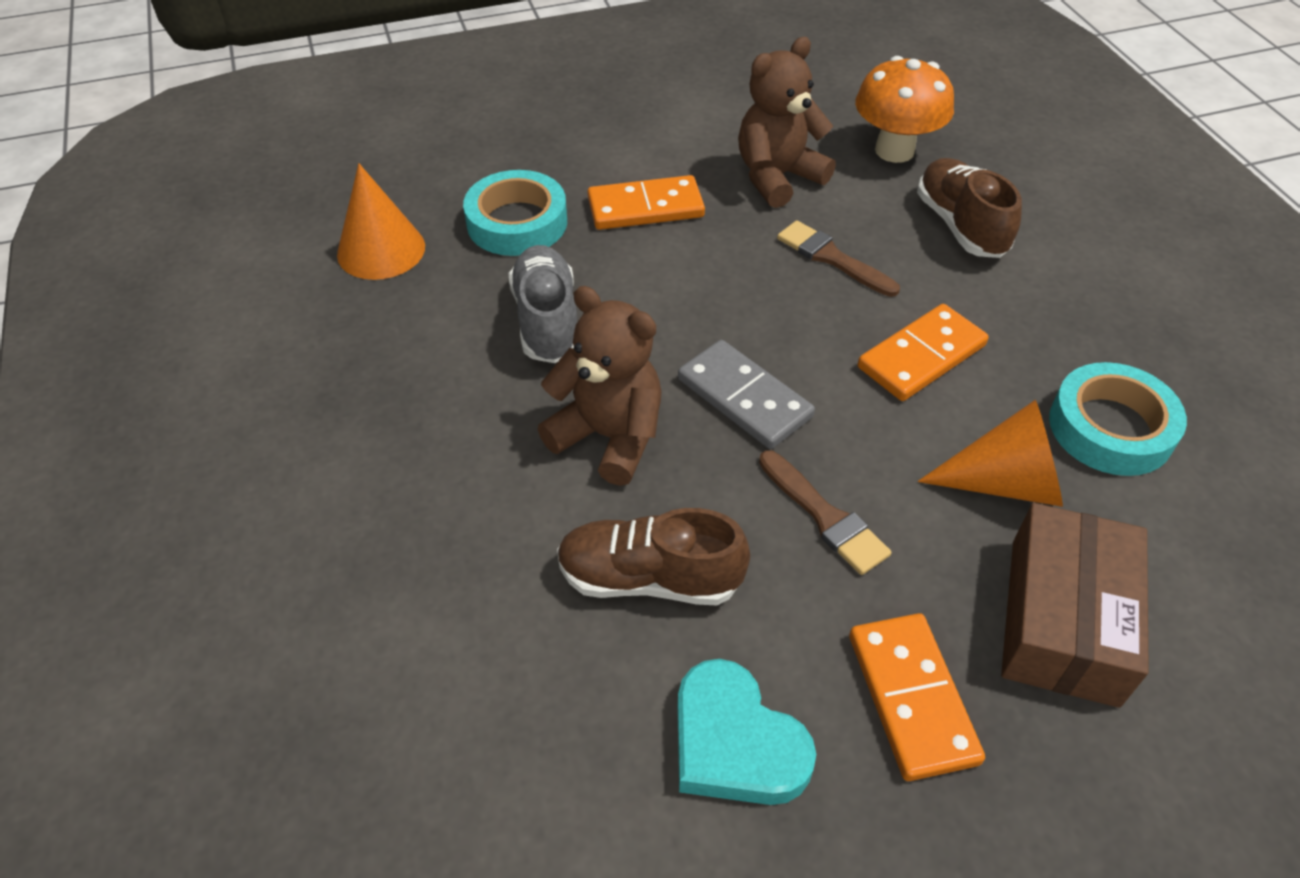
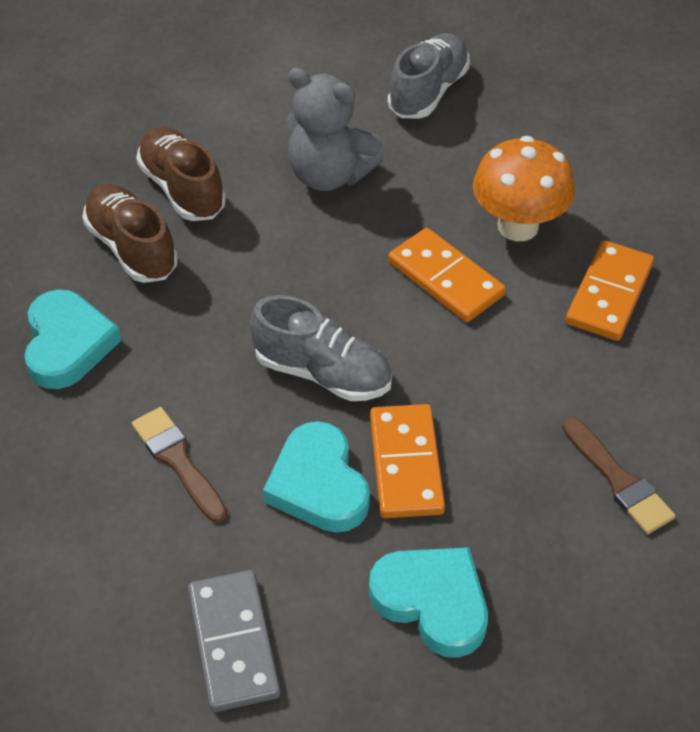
brown box: 1 -> 0
brown teddy bear: 2 -> 0
grey shoe: 1 -> 2
grey teddy bear: 0 -> 1
orange cone: 2 -> 0
turquoise heart: 1 -> 3
turquoise tape: 2 -> 0

